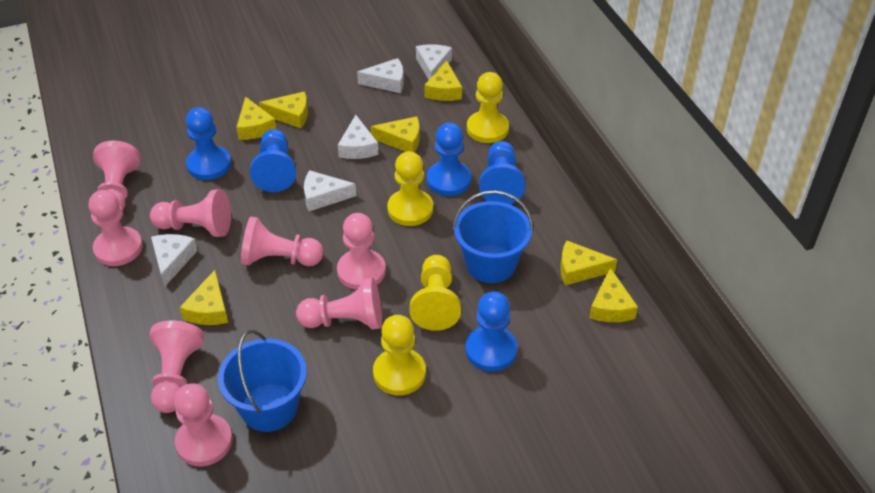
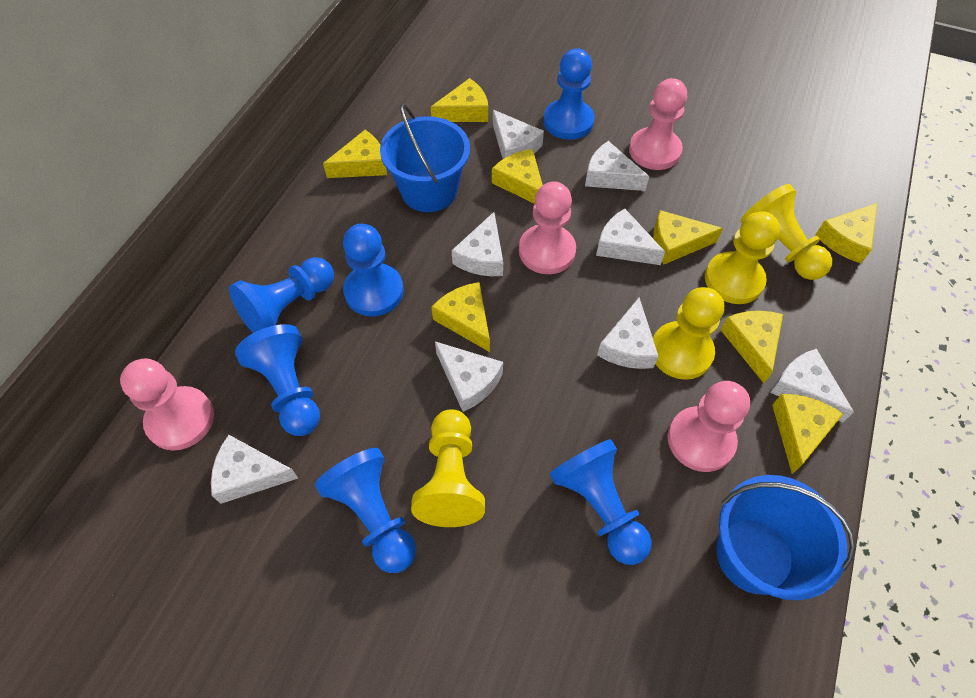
blue pawn: 5 -> 6
pink pawn: 8 -> 4
white cheese: 5 -> 8
yellow cheese: 7 -> 8

